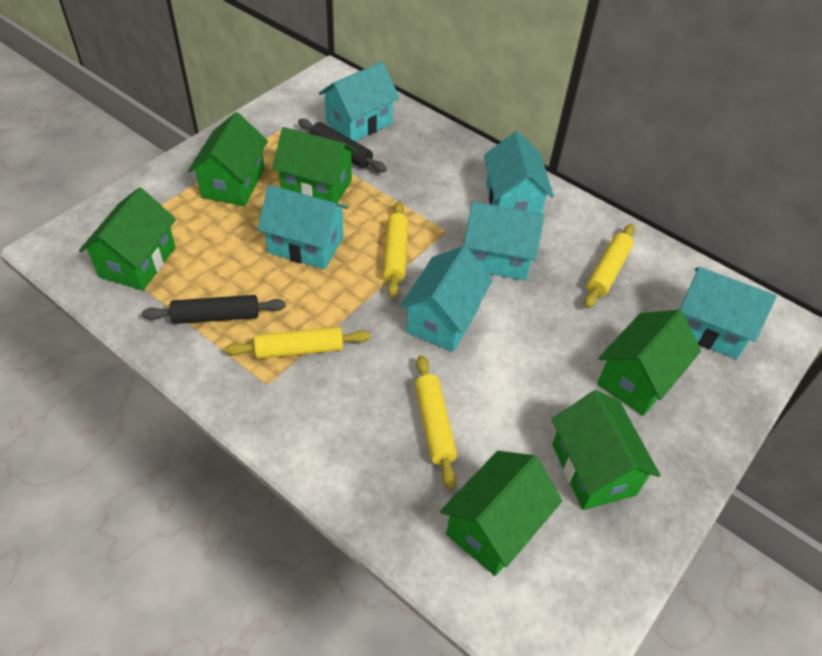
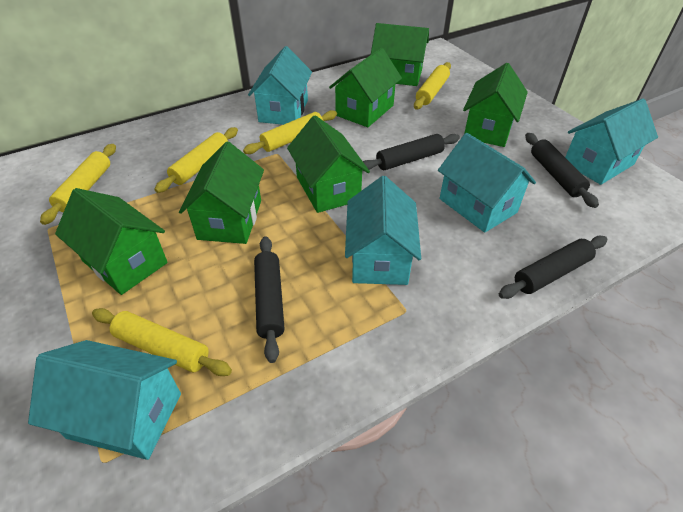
black rolling pin: 2 -> 4
turquoise house: 6 -> 5
yellow rolling pin: 4 -> 5

